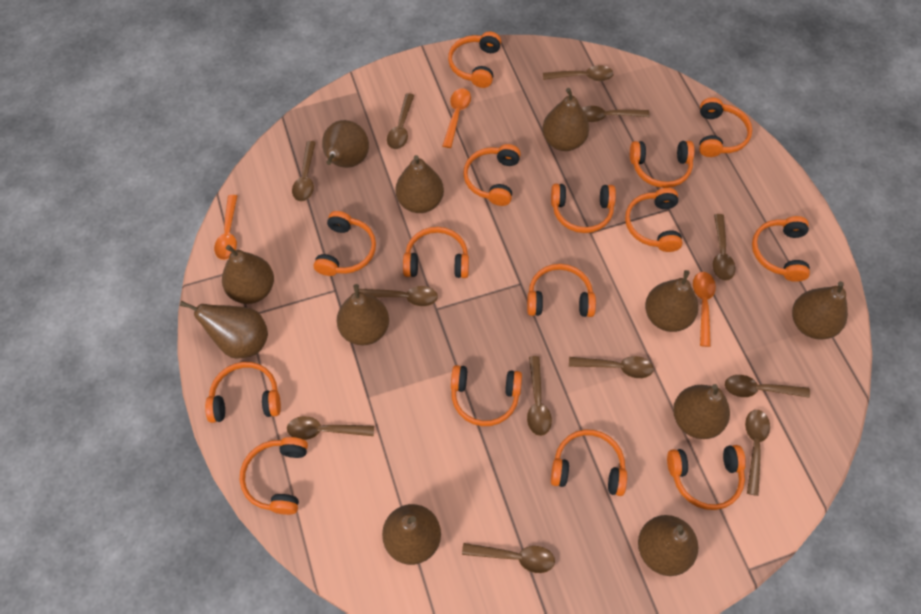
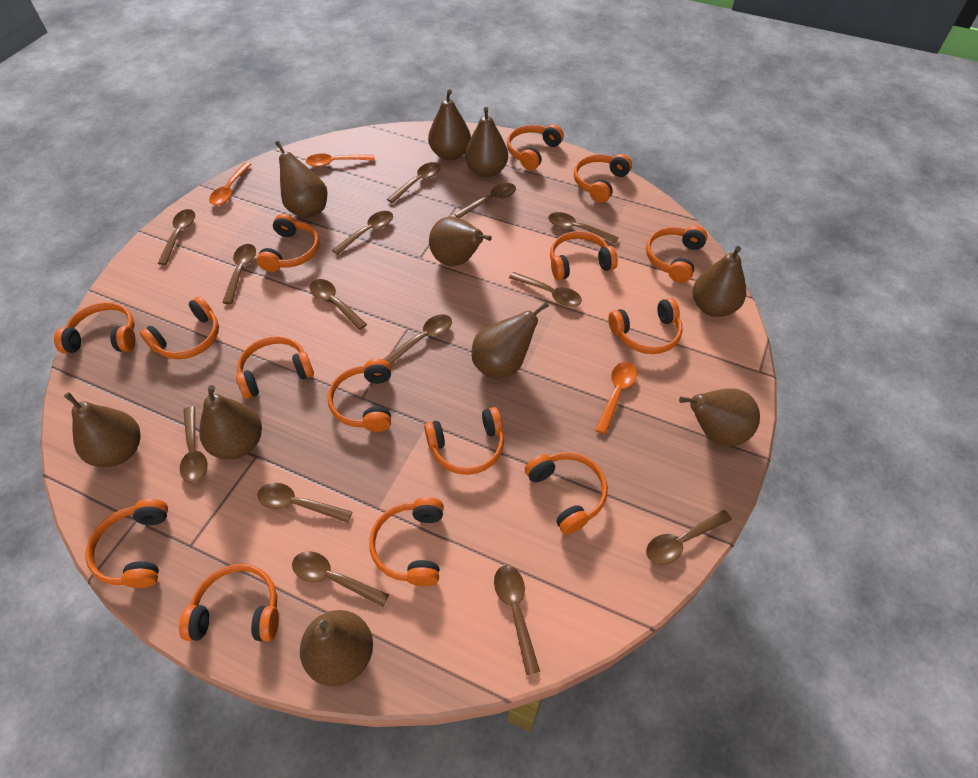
brown pear: 11 -> 10
brown spoon: 12 -> 14

